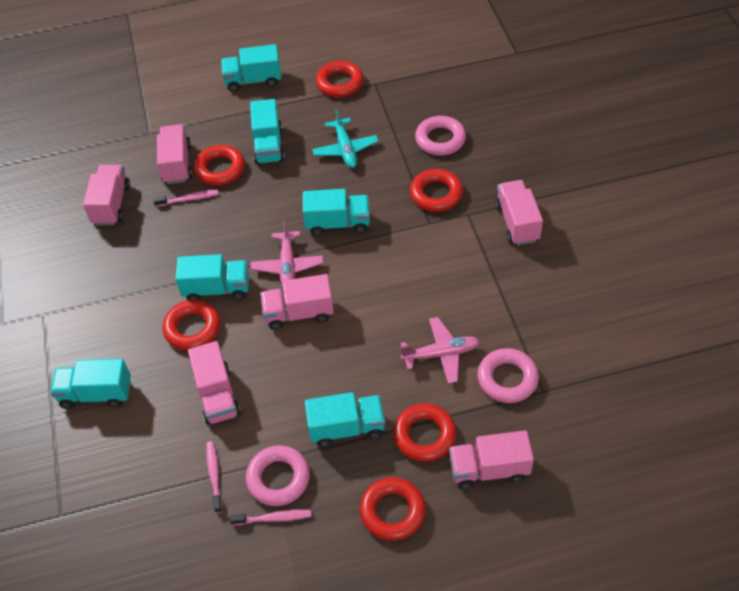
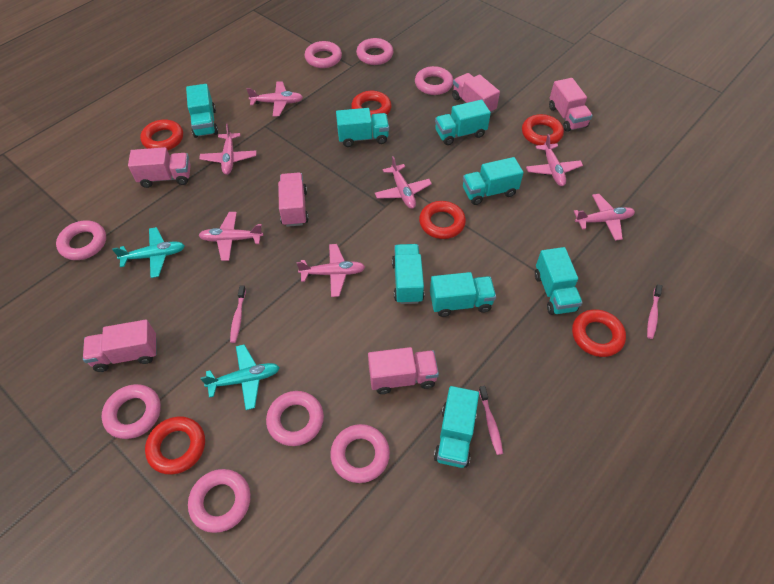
pink plane: 2 -> 7
pink ring: 3 -> 8
turquoise plane: 1 -> 2
turquoise truck: 6 -> 8

